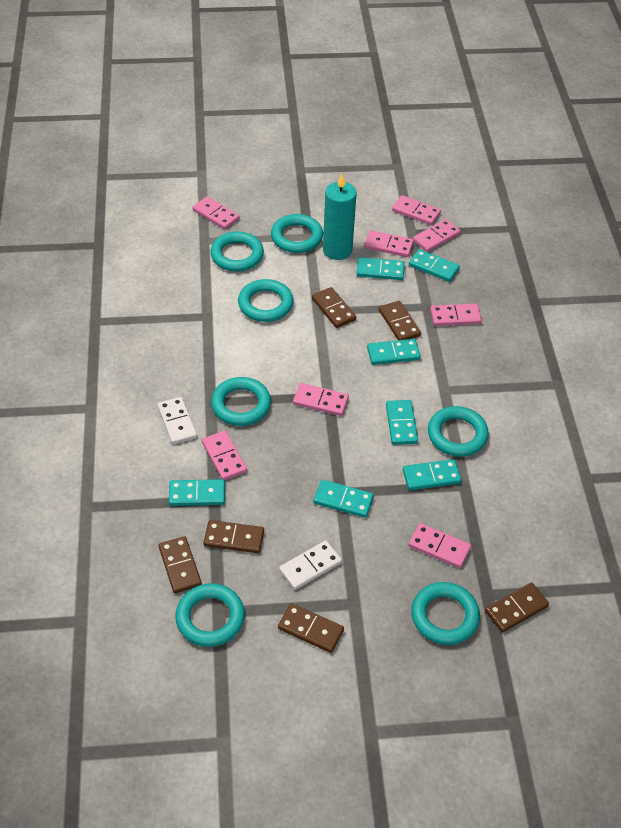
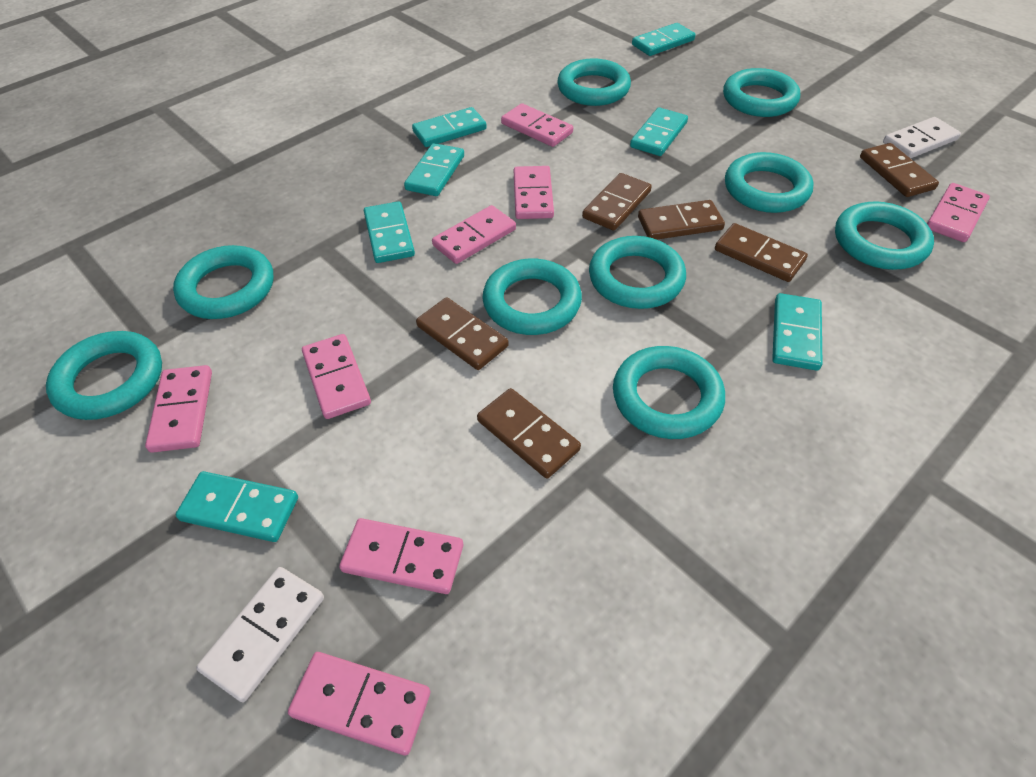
turquoise candle: 1 -> 0
turquoise ring: 7 -> 9

